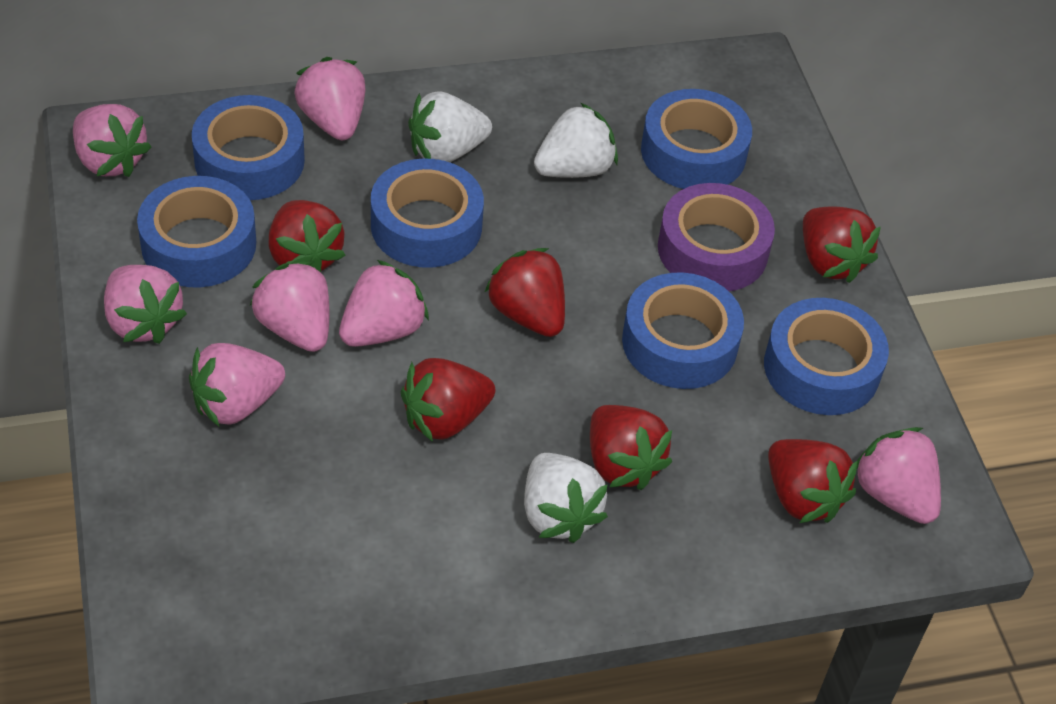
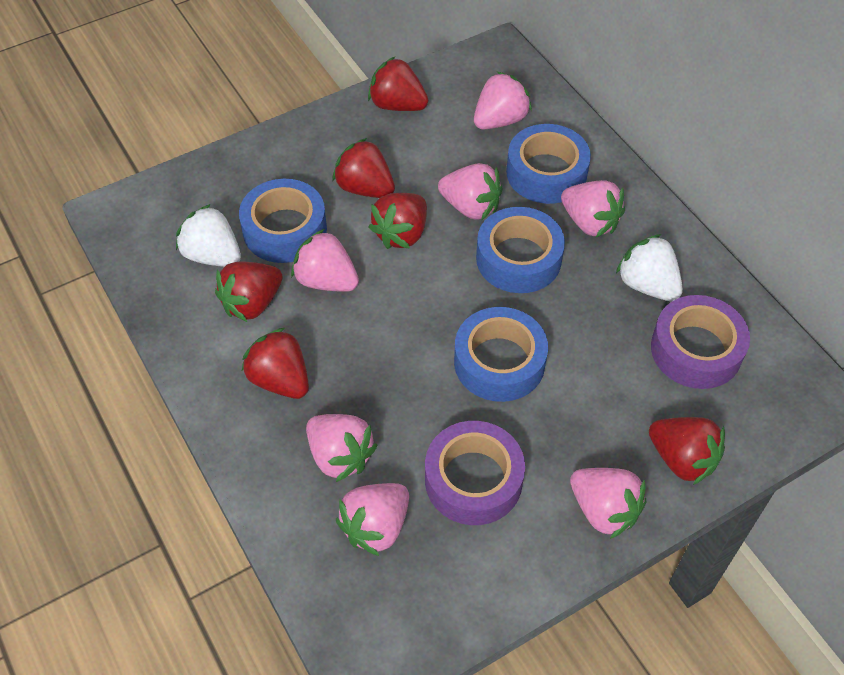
blue tape: 6 -> 4
purple tape: 1 -> 2
white strawberry: 3 -> 2

